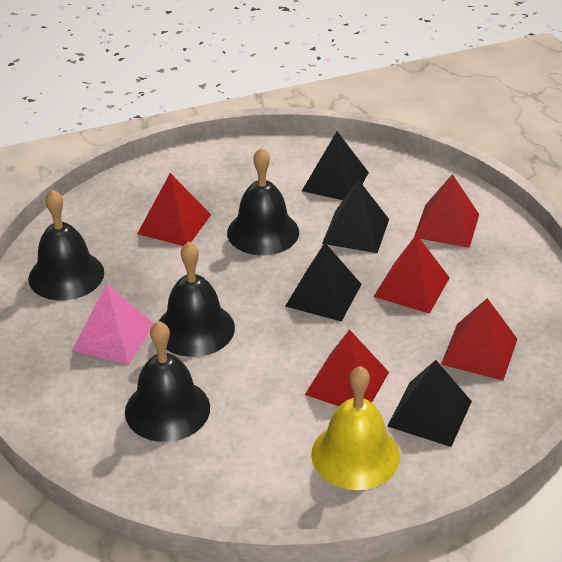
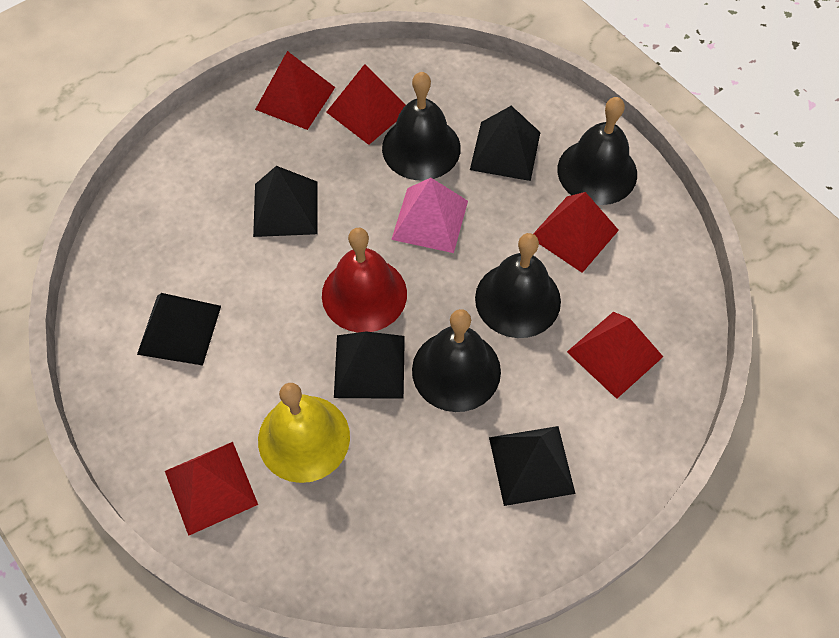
black pyramid: 4 -> 5
red bell: 0 -> 1

